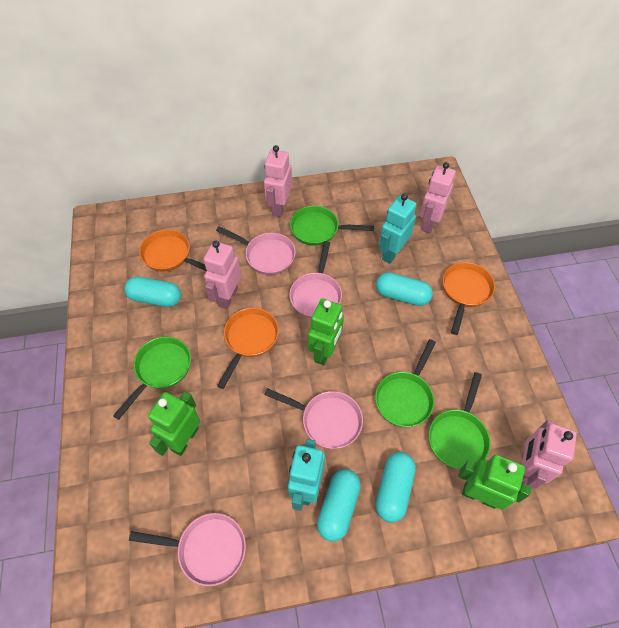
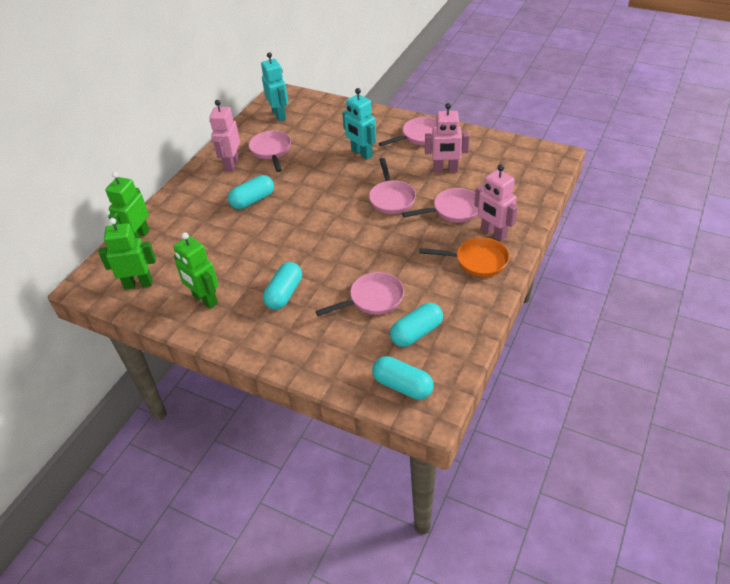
green pan: 4 -> 0
orange pan: 3 -> 1
pink pan: 4 -> 5
pink robot: 4 -> 3

